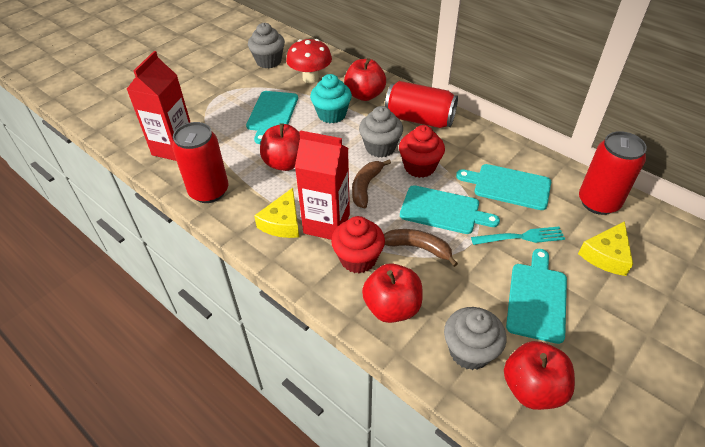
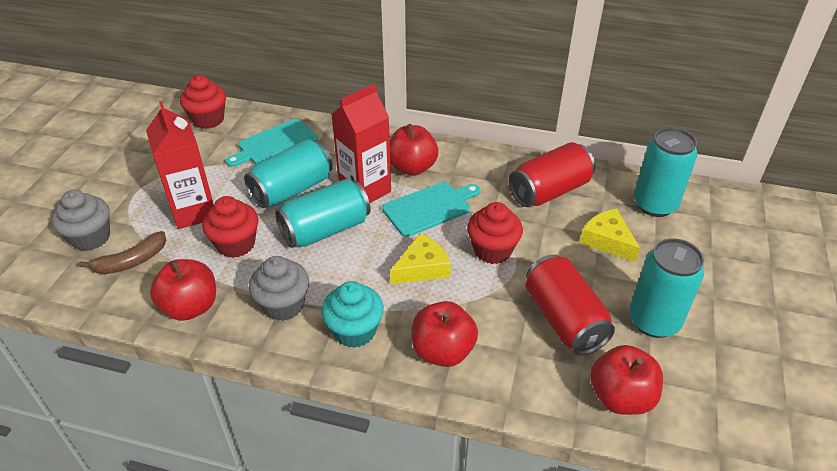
brown banana: 2 -> 1
grey cupcake: 3 -> 2
red can: 3 -> 2
red cupcake: 2 -> 3
red mushroom: 1 -> 0
turquoise can: 0 -> 4
turquoise cutting board: 4 -> 2
turquoise fork: 1 -> 0

